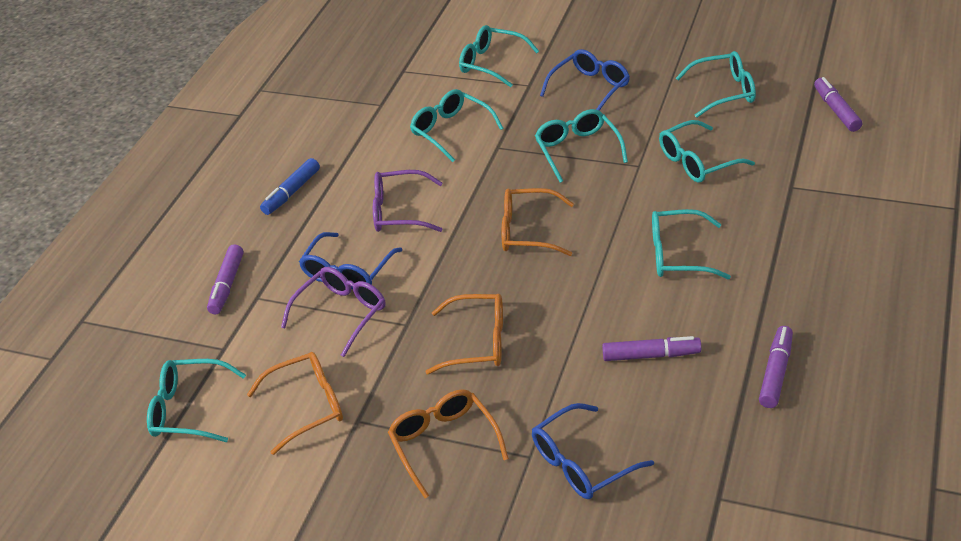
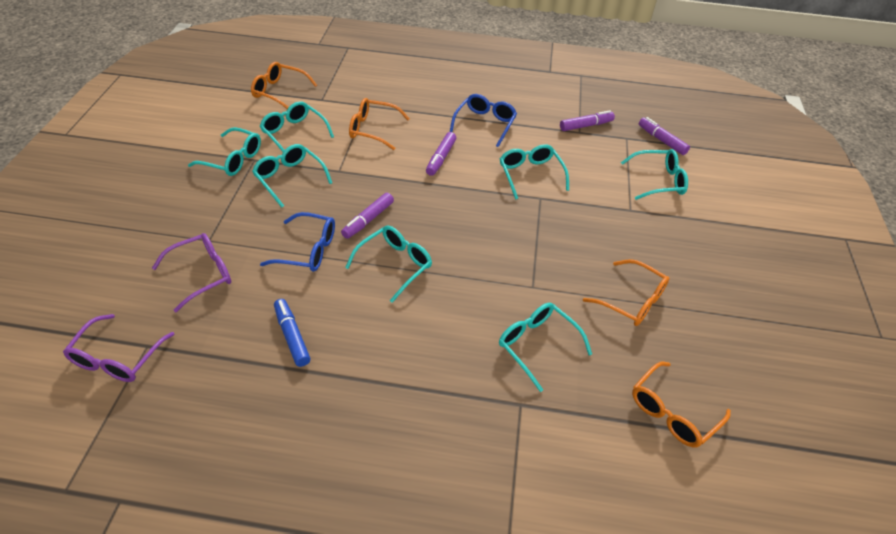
blue glasses: 3 -> 2

